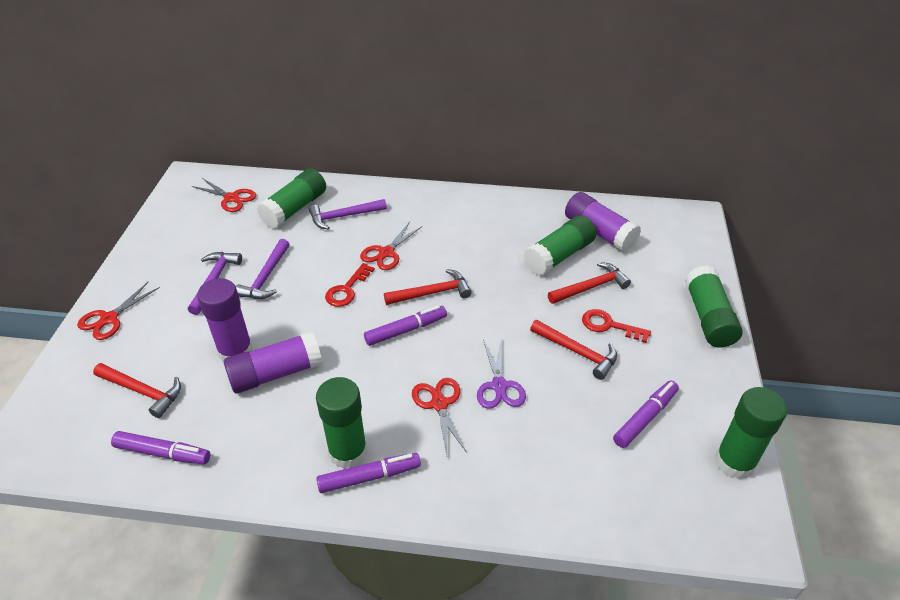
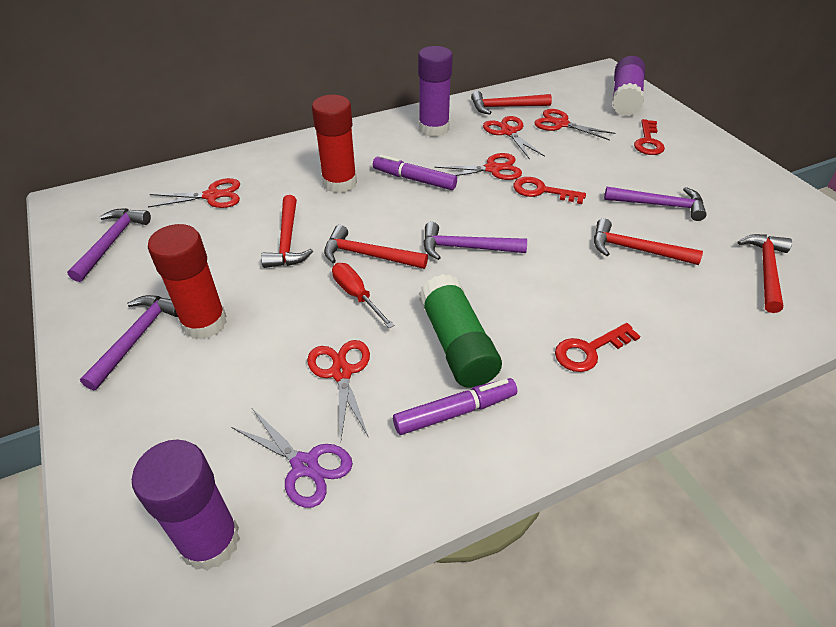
green glue stick: 5 -> 1
purple hammer: 3 -> 4
purple marker: 4 -> 2
red glue stick: 0 -> 2
red hammer: 4 -> 5
red key: 2 -> 3
red scissors: 4 -> 5
red screwdriver: 0 -> 1

